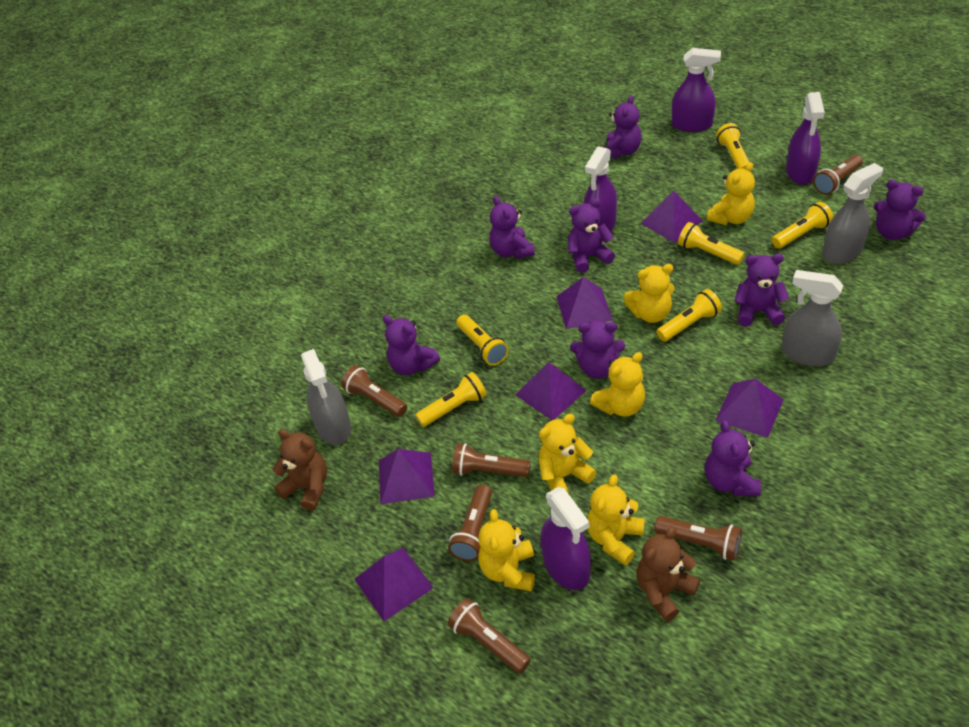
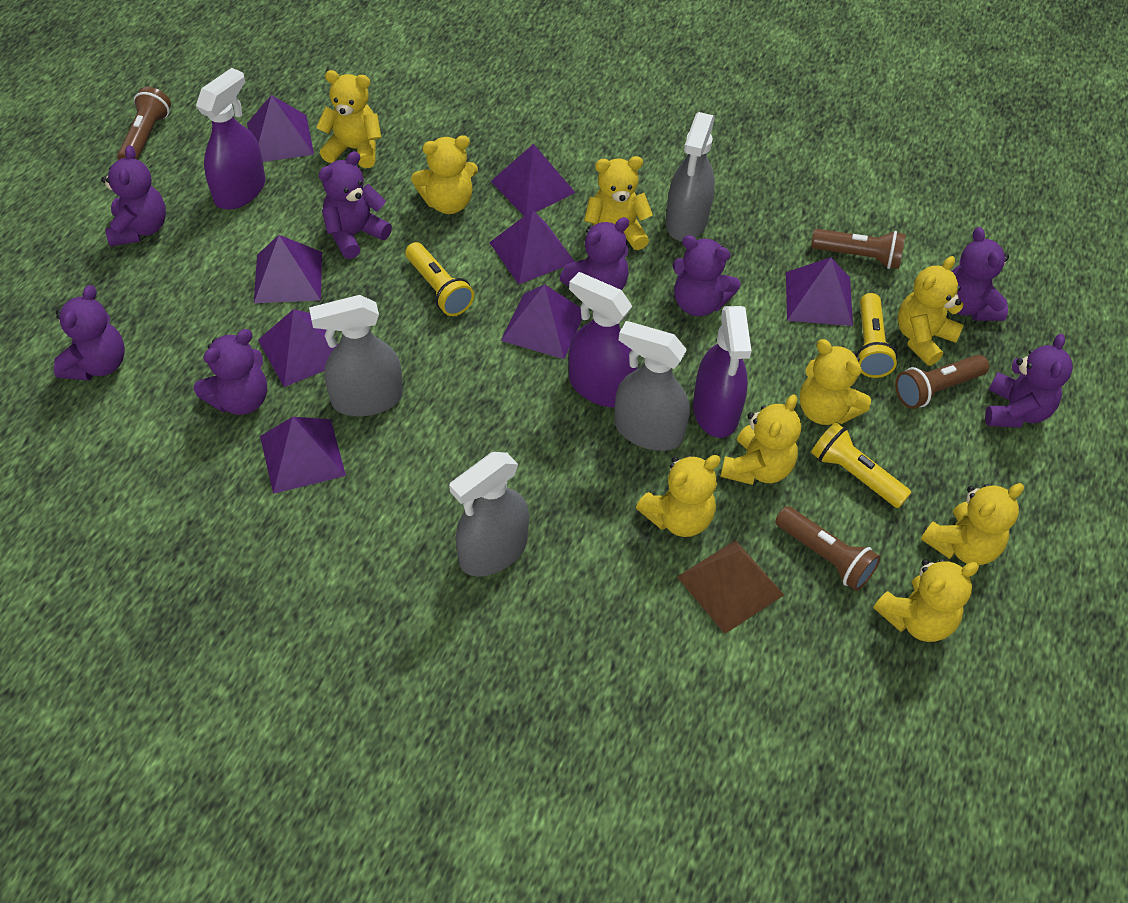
brown flashlight: 6 -> 4
brown pyramid: 0 -> 1
brown teddy bear: 2 -> 0
grey spray bottle: 3 -> 4
purple pyramid: 6 -> 8
purple spray bottle: 4 -> 3
yellow flashlight: 6 -> 3
yellow teddy bear: 6 -> 9

